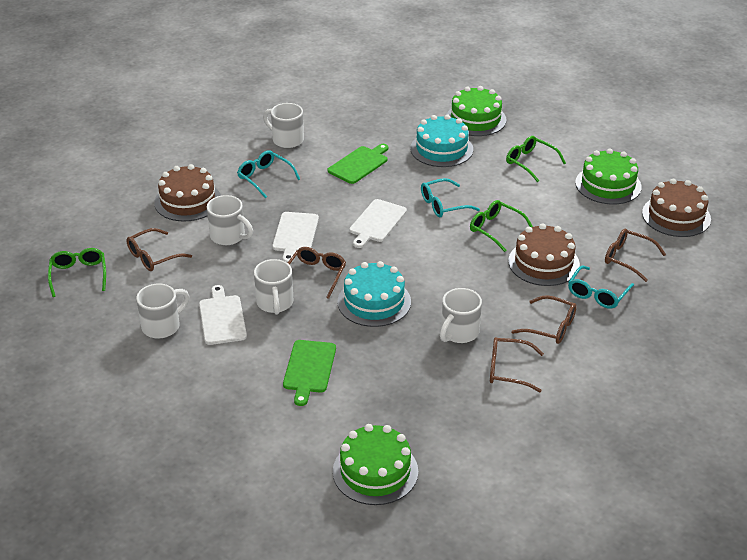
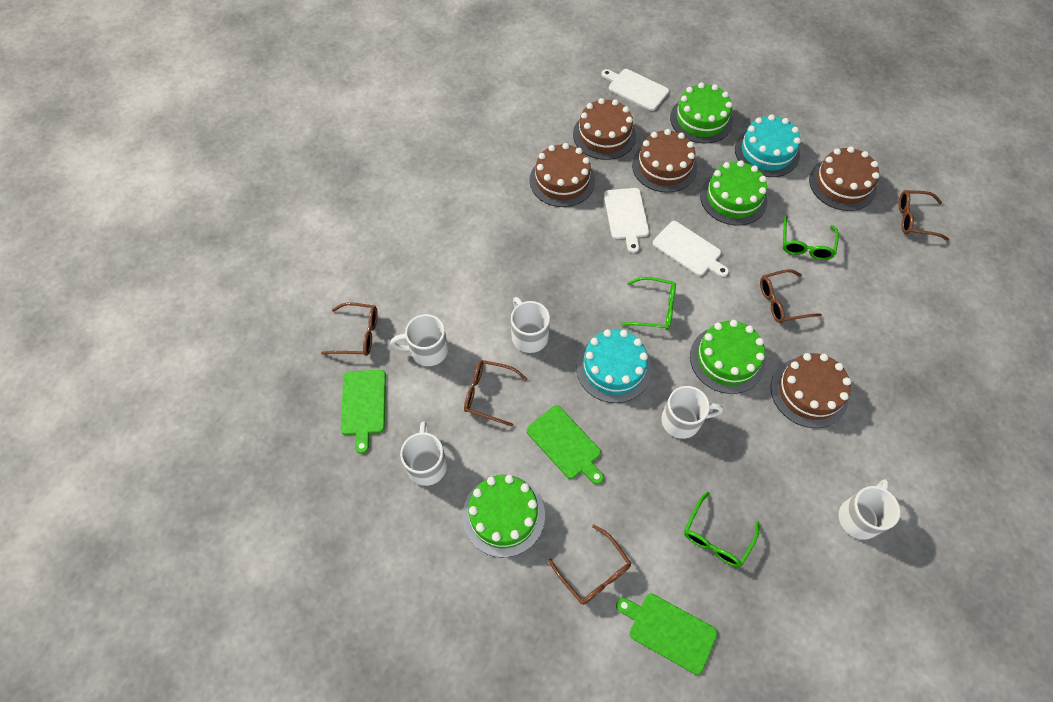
brown cake: 3 -> 5
green cake: 3 -> 4
green cutting board: 2 -> 3
turquoise glasses: 3 -> 0

